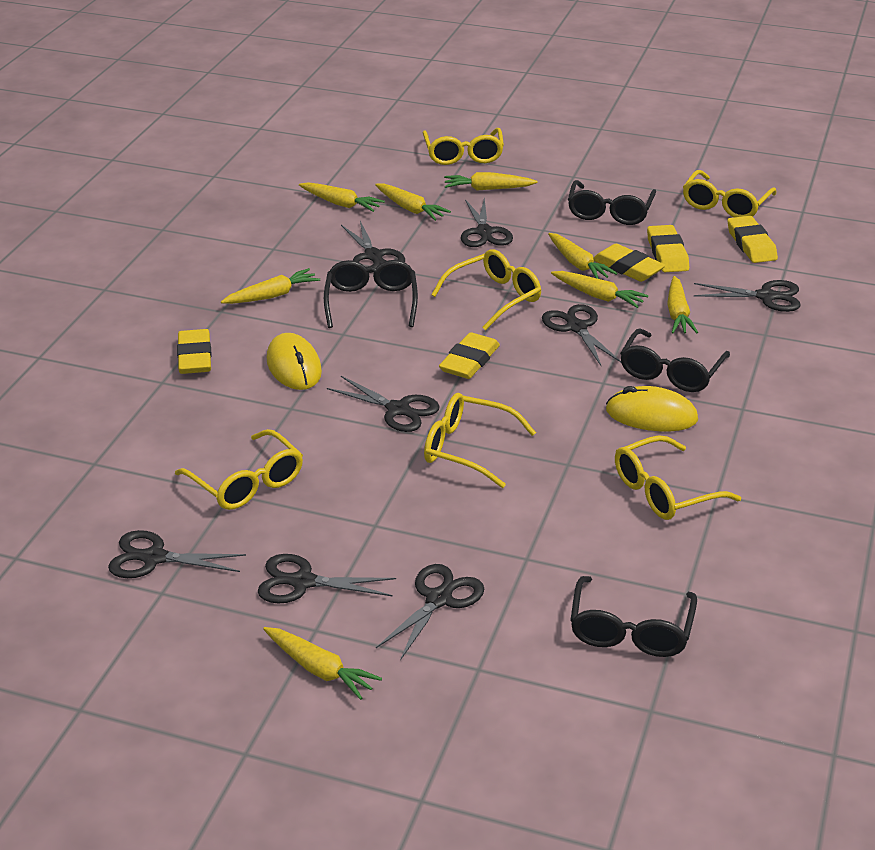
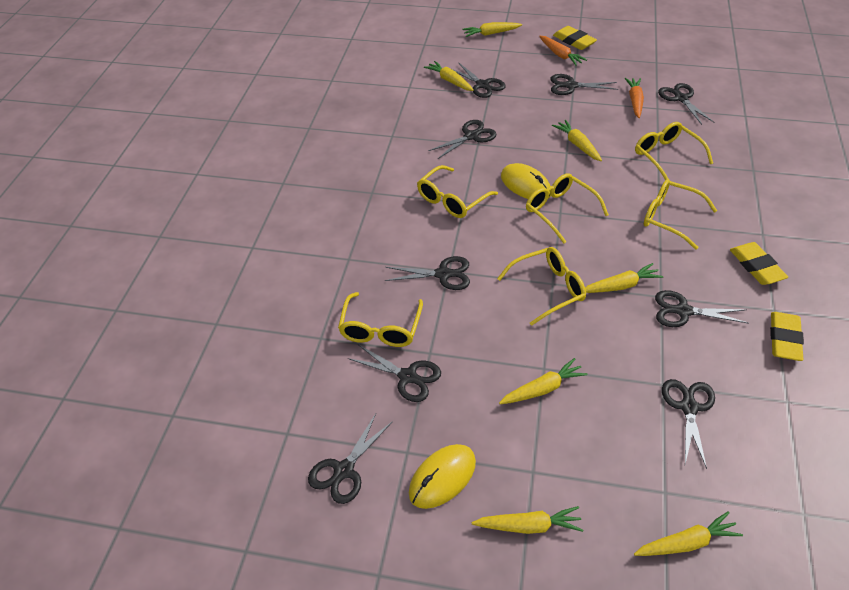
black glasses: 4 -> 0
black scissors: 8 -> 9
orange carrot: 0 -> 2
yellow carrot: 8 -> 7
yellow eraser: 5 -> 3

